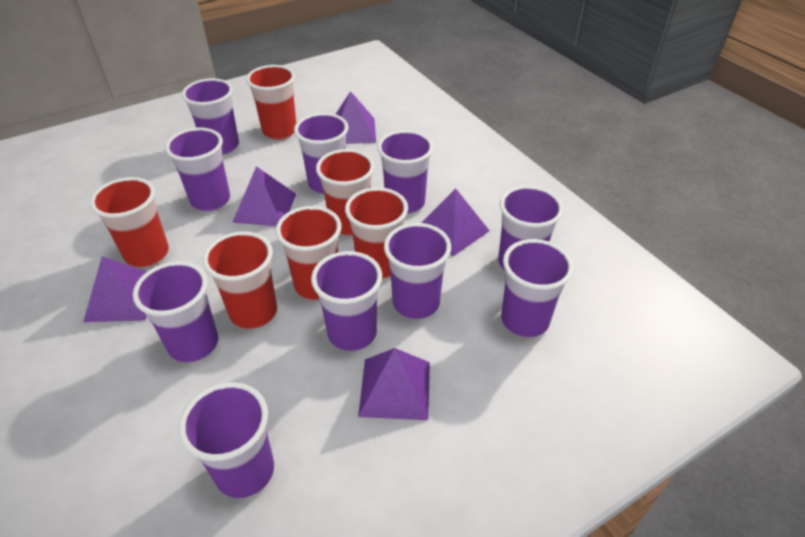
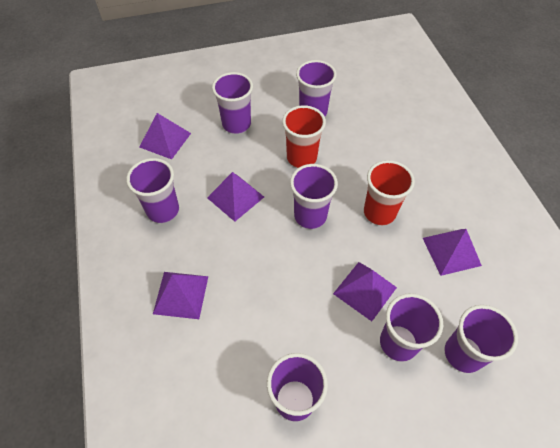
purple cup: 10 -> 7
red cup: 6 -> 2

